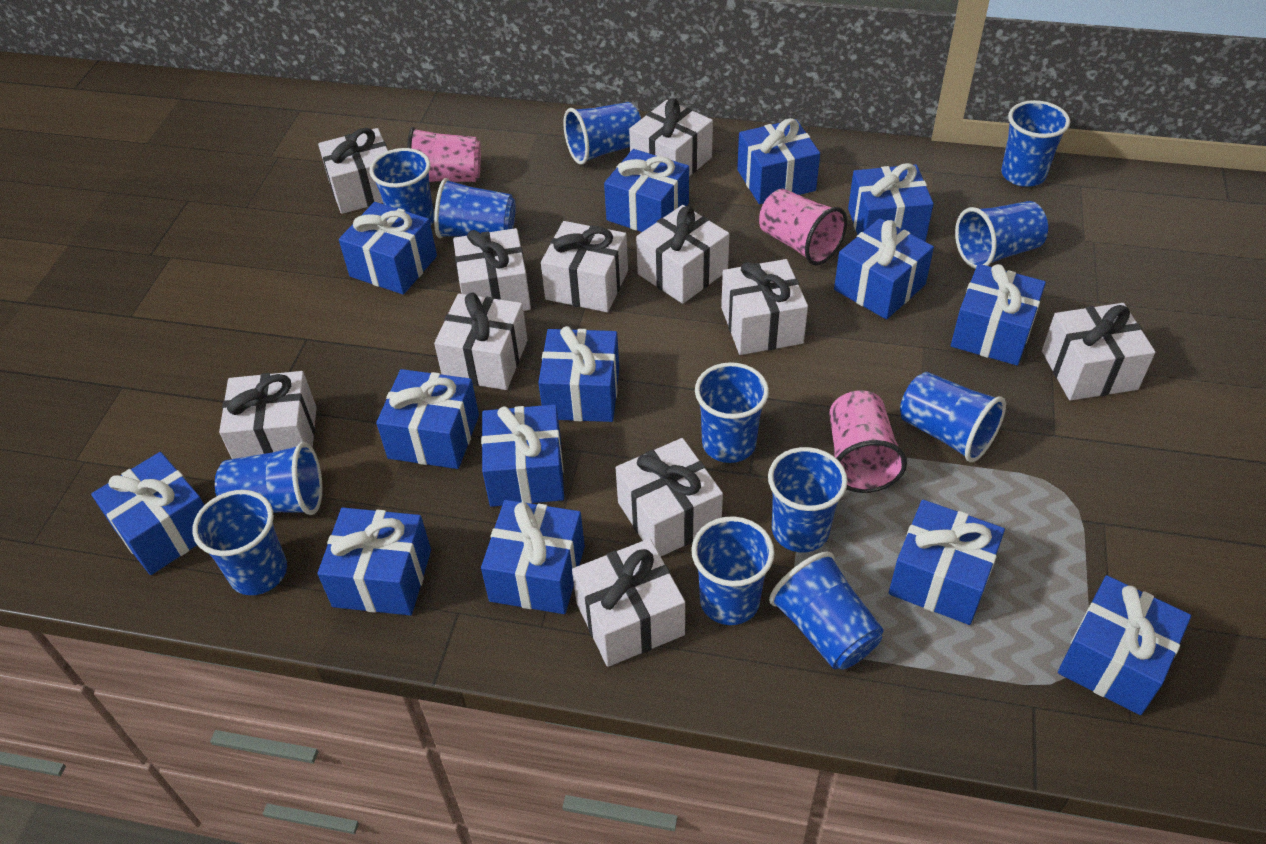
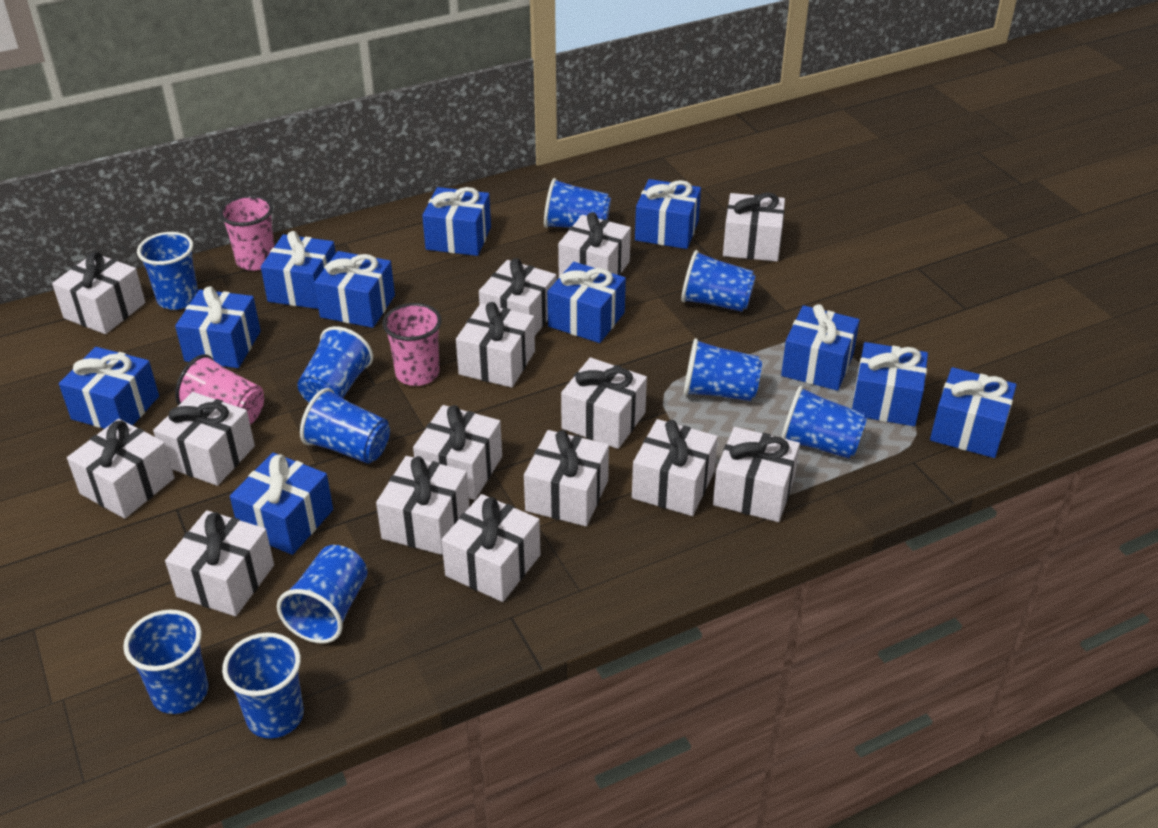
blue cup: 12 -> 10
blue gift: 14 -> 11
white gift: 11 -> 15

